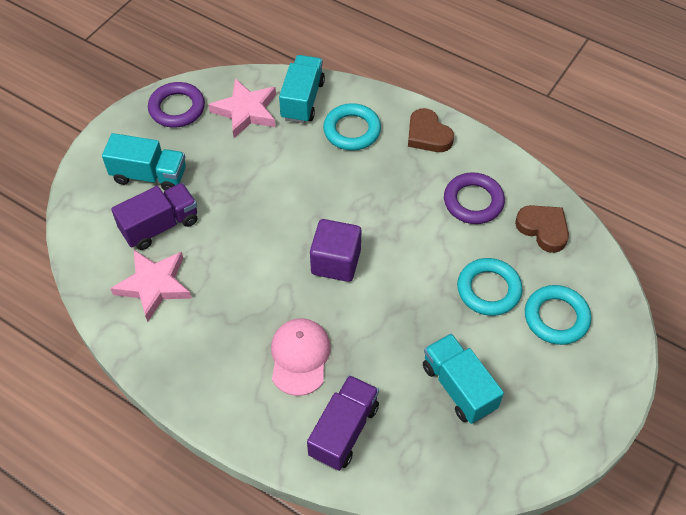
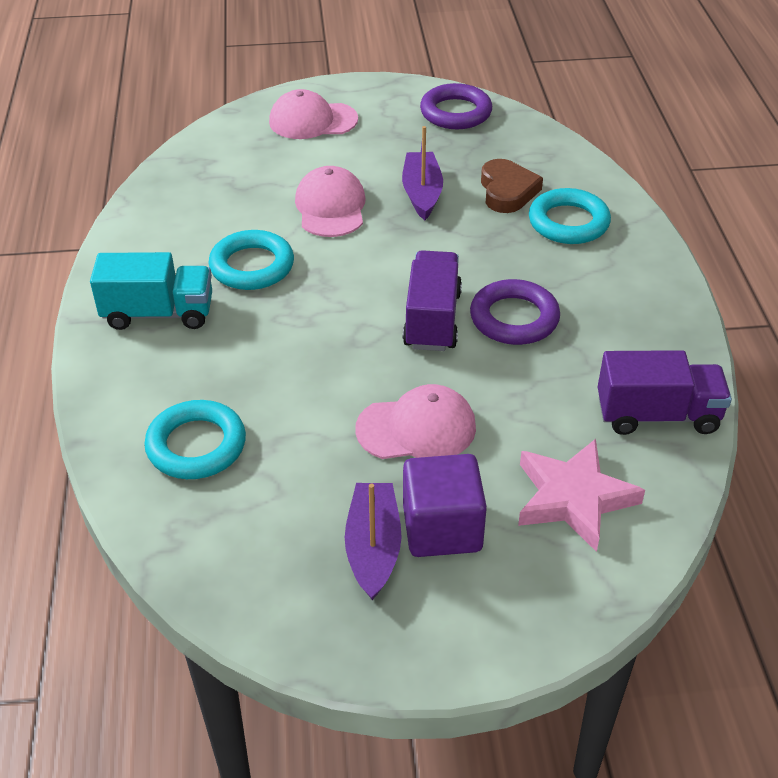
brown heart: 2 -> 1
pink cap: 1 -> 3
pink star: 2 -> 1
purple boat: 0 -> 2
turquoise truck: 3 -> 1

